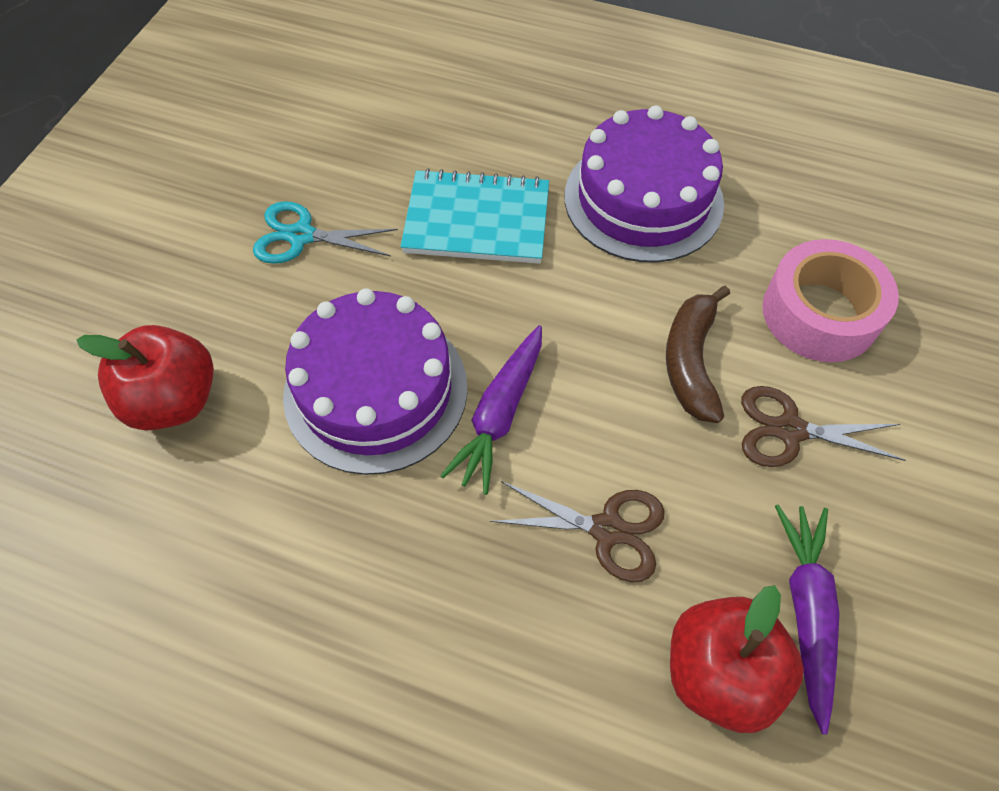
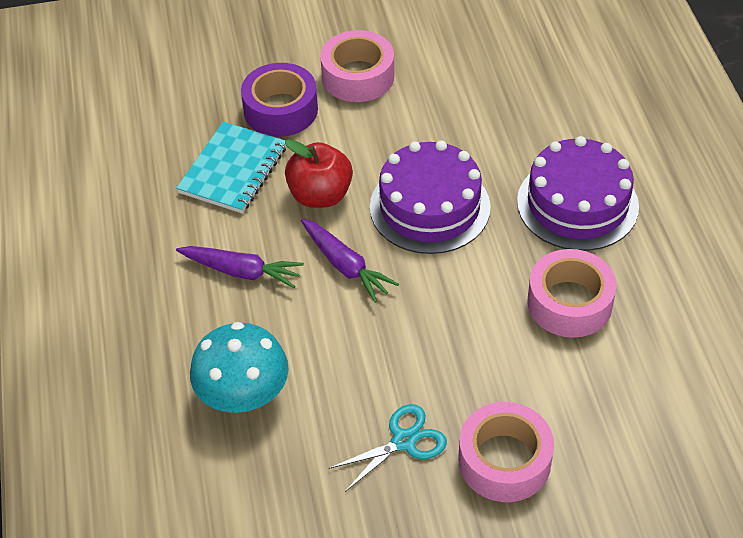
brown banana: 1 -> 0
brown scissors: 2 -> 0
pink tape: 1 -> 3
purple tape: 0 -> 1
red apple: 2 -> 1
turquoise mushroom: 0 -> 1

